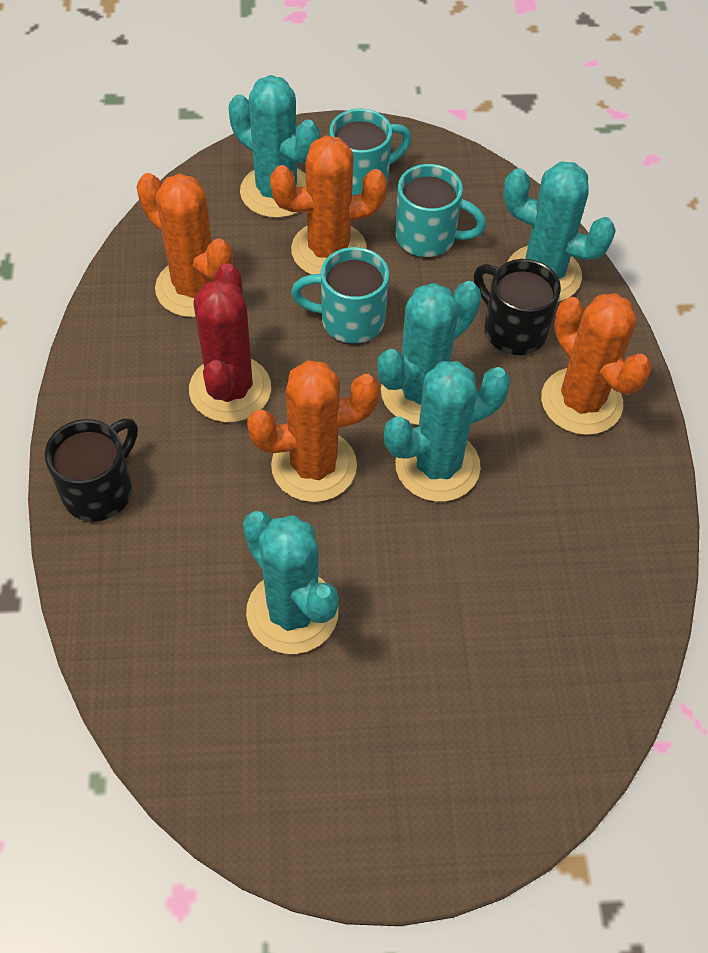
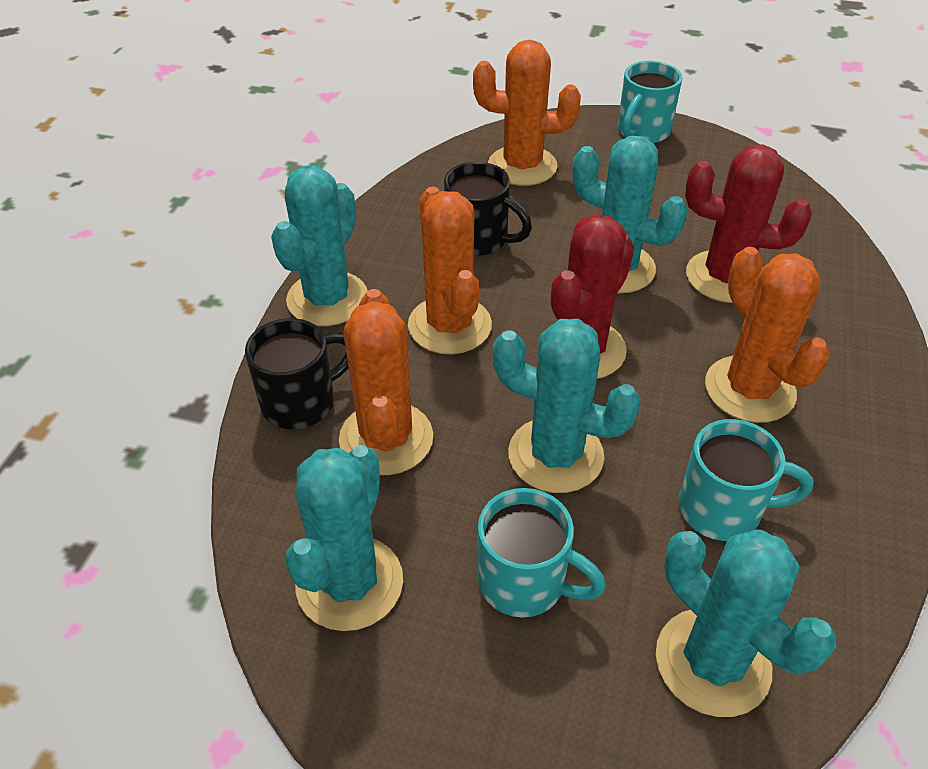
red cactus: 1 -> 2

